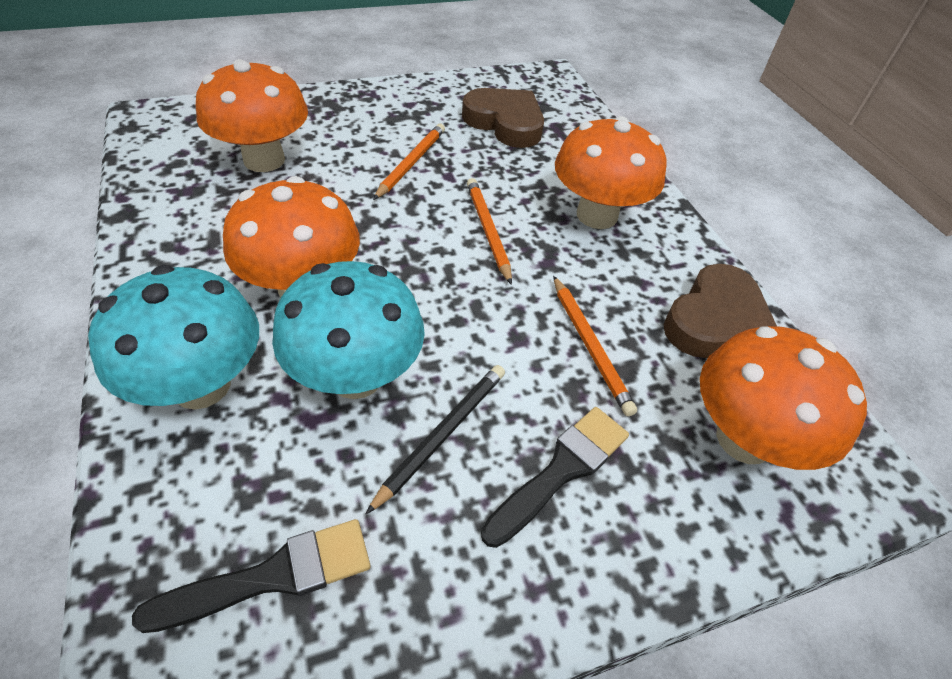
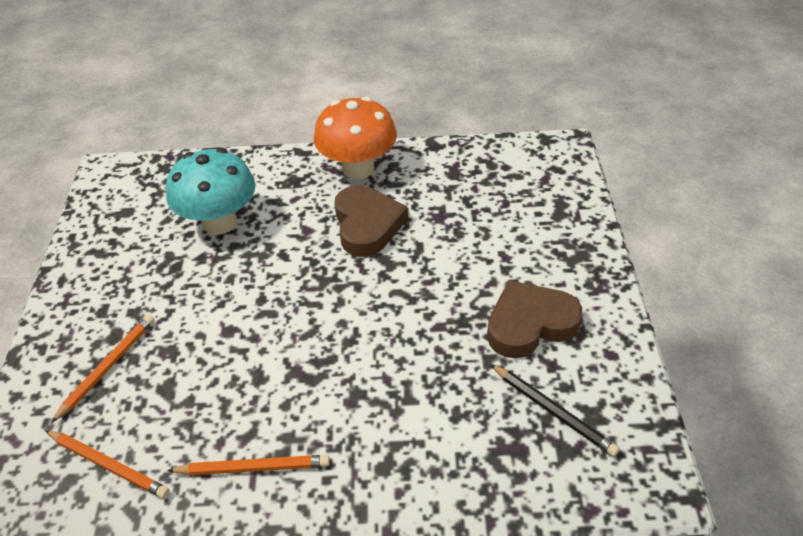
black brush: 2 -> 0
orange mushroom: 4 -> 1
turquoise mushroom: 2 -> 1

